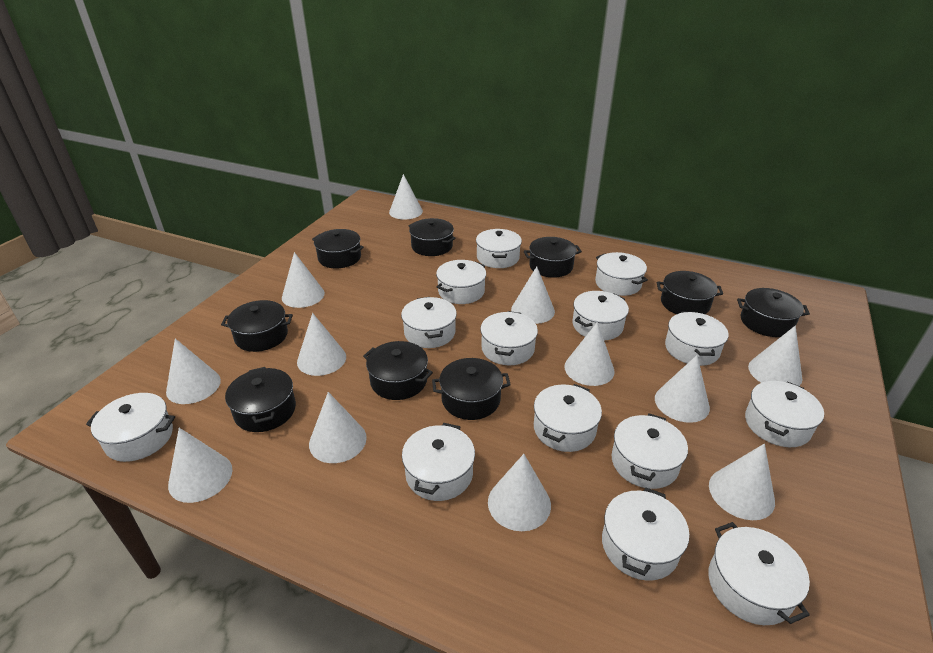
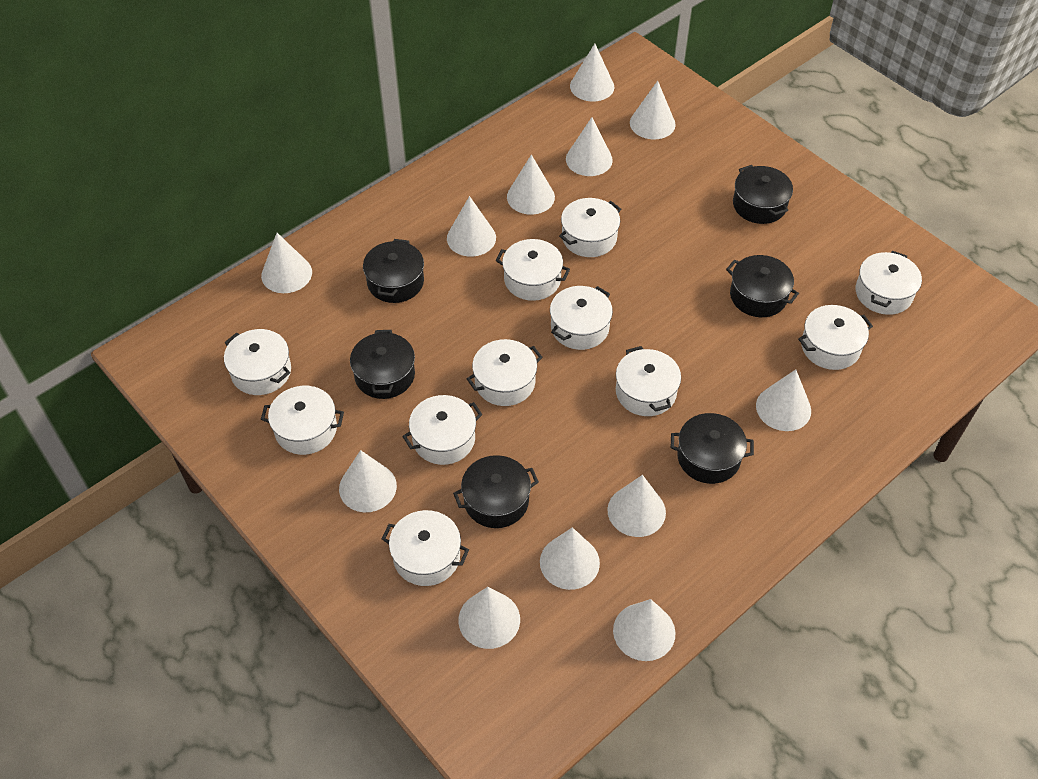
black pot: 9 -> 6
white pot: 14 -> 11

